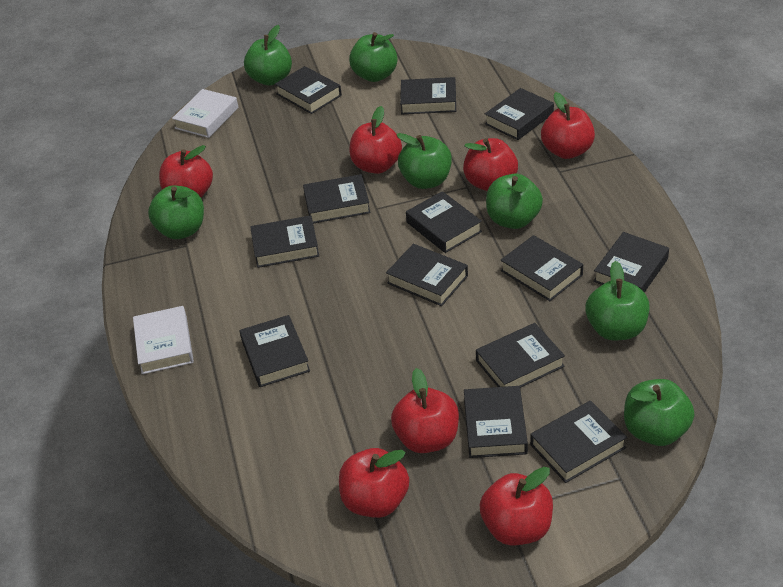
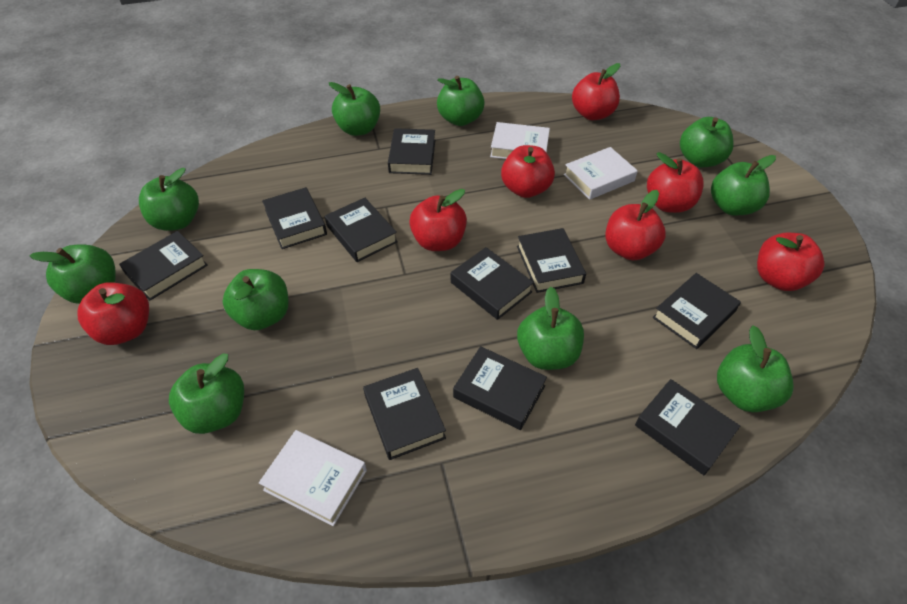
black book: 13 -> 10
green apple: 7 -> 10
white book: 2 -> 3

